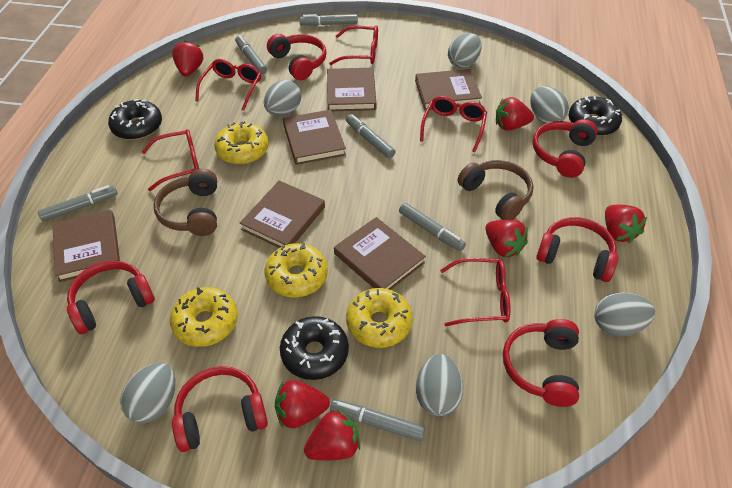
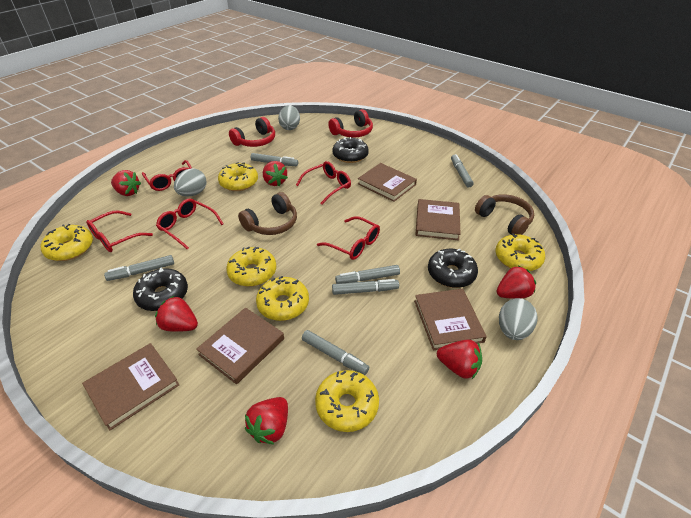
brown book: 6 -> 5
grey egg: 6 -> 3
red headphones: 6 -> 2
yellow donut: 4 -> 6

